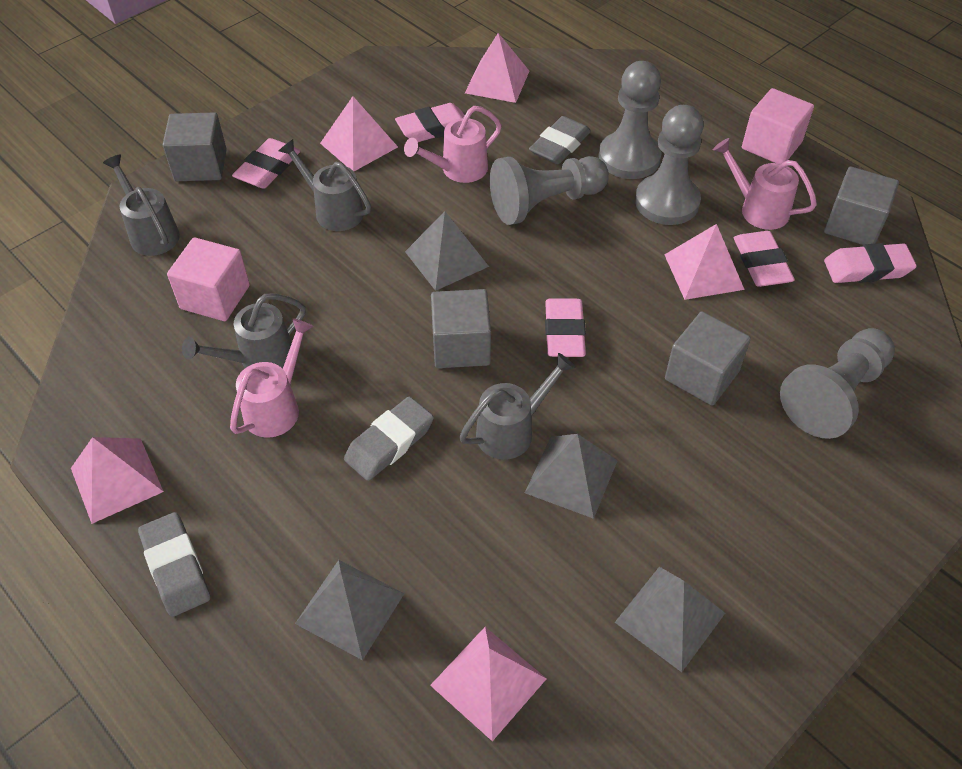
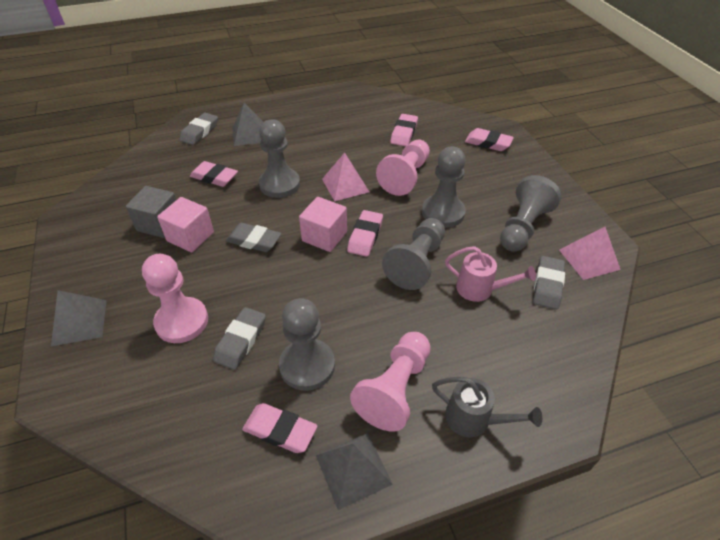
grey cube: 4 -> 1
grey eraser: 3 -> 4
grey pawn: 4 -> 5
grey pyramid: 4 -> 3
grey watering can: 4 -> 1
pink pawn: 0 -> 3
pink pyramid: 5 -> 2
pink watering can: 3 -> 1

